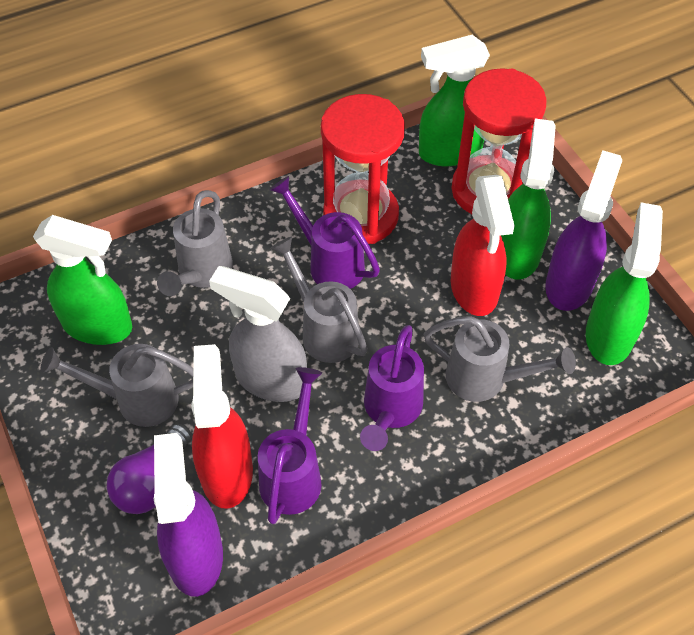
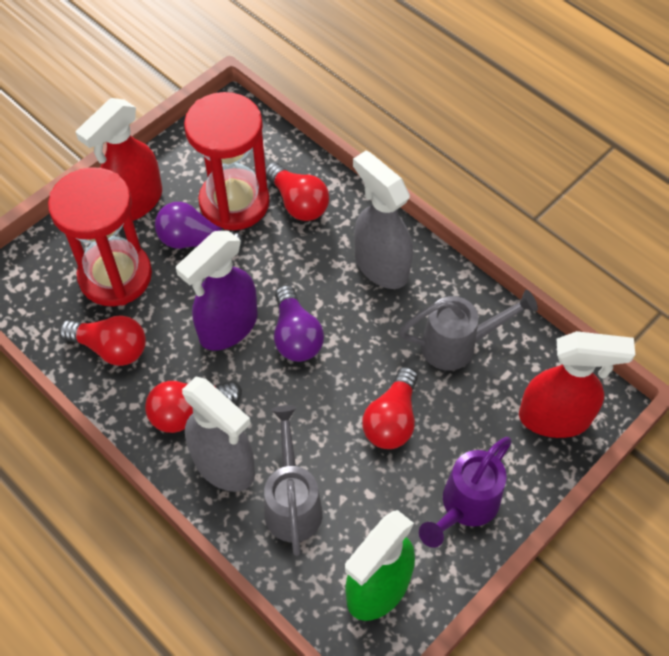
green spray bottle: 4 -> 1
grey spray bottle: 1 -> 2
grey watering can: 4 -> 2
purple light bulb: 1 -> 2
purple spray bottle: 2 -> 1
purple watering can: 3 -> 1
red light bulb: 0 -> 4

